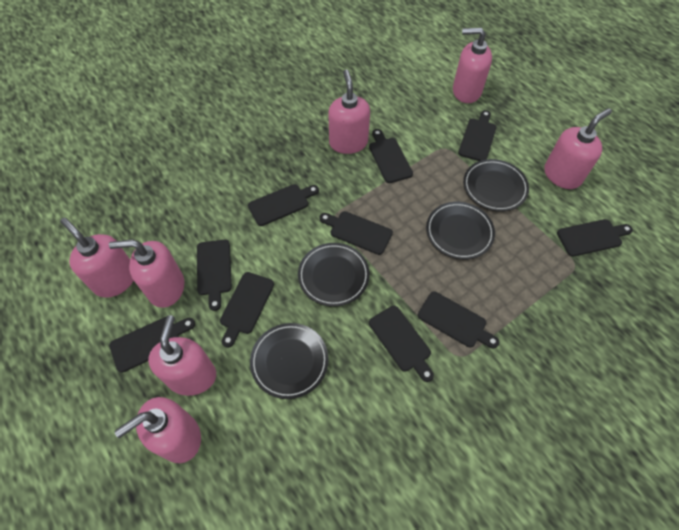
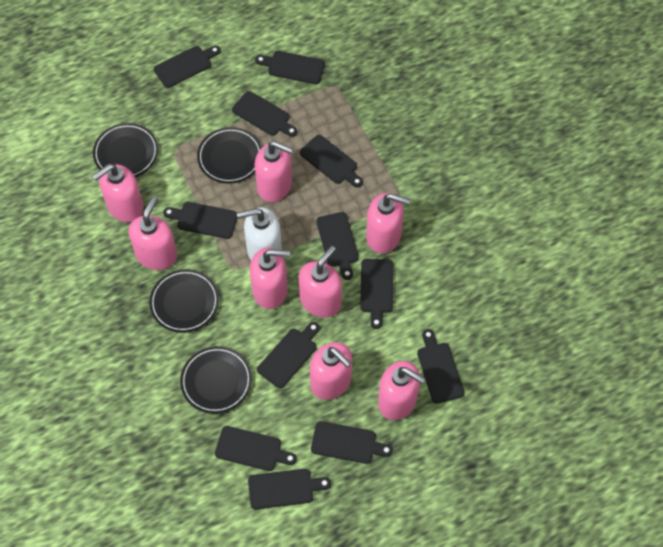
black cutting board: 10 -> 12
pink soap dispenser: 7 -> 8
white soap dispenser: 0 -> 1

